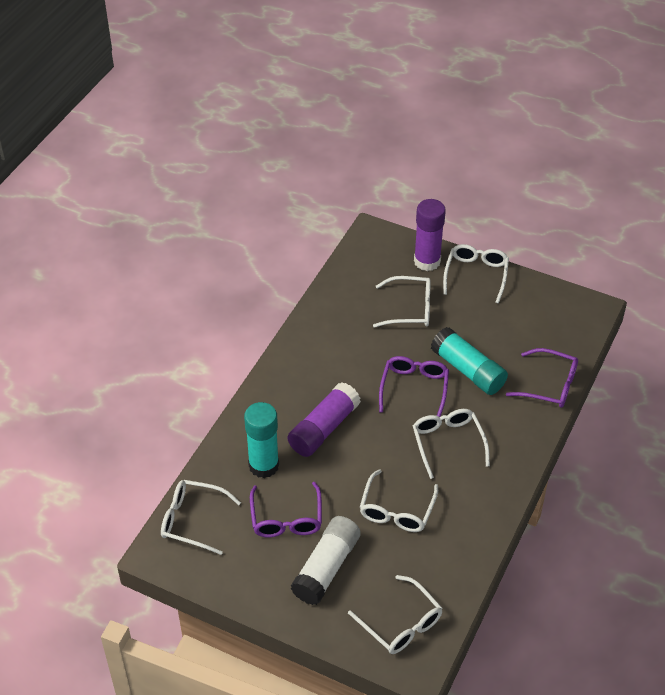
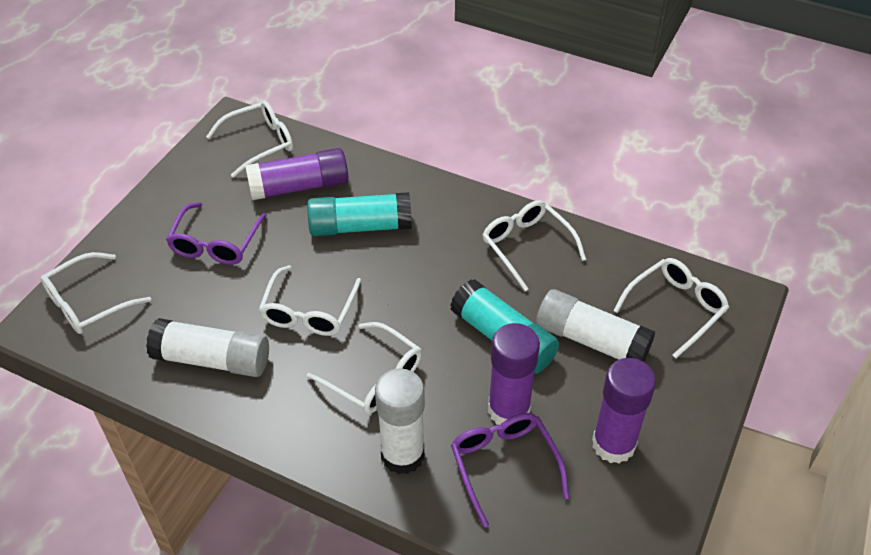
purple glasses: 3 -> 2
purple glue stick: 2 -> 3
white glue stick: 1 -> 3

